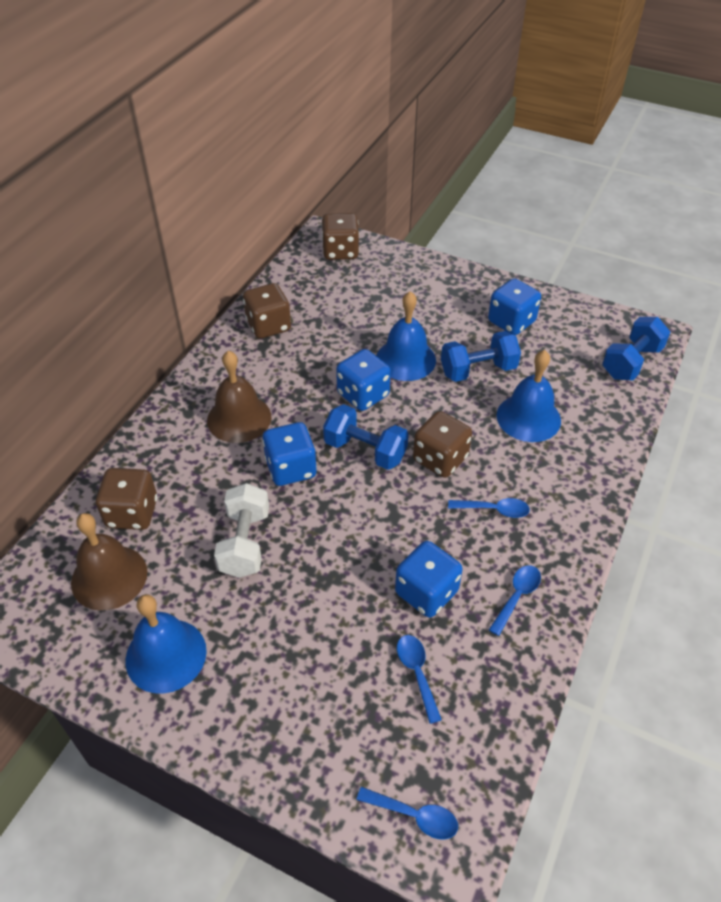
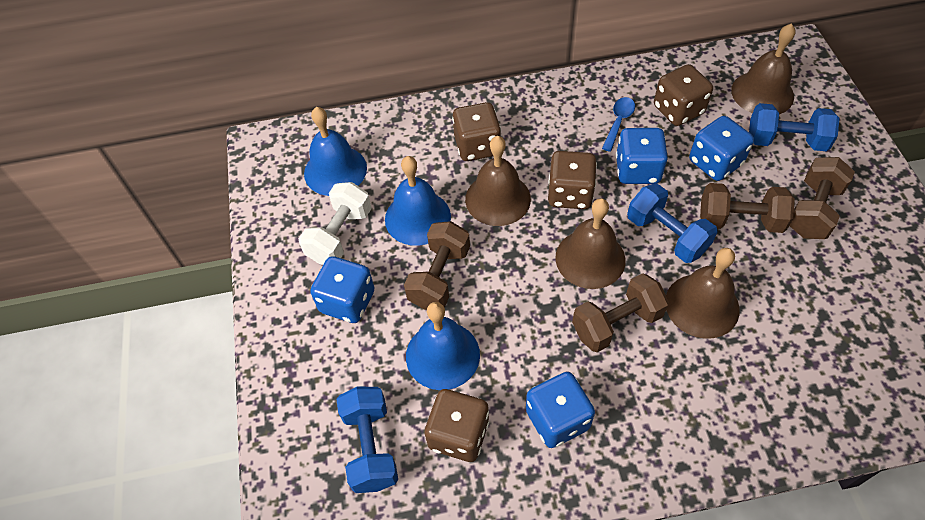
blue spoon: 4 -> 1
brown bell: 2 -> 4
brown dumbbell: 0 -> 4

